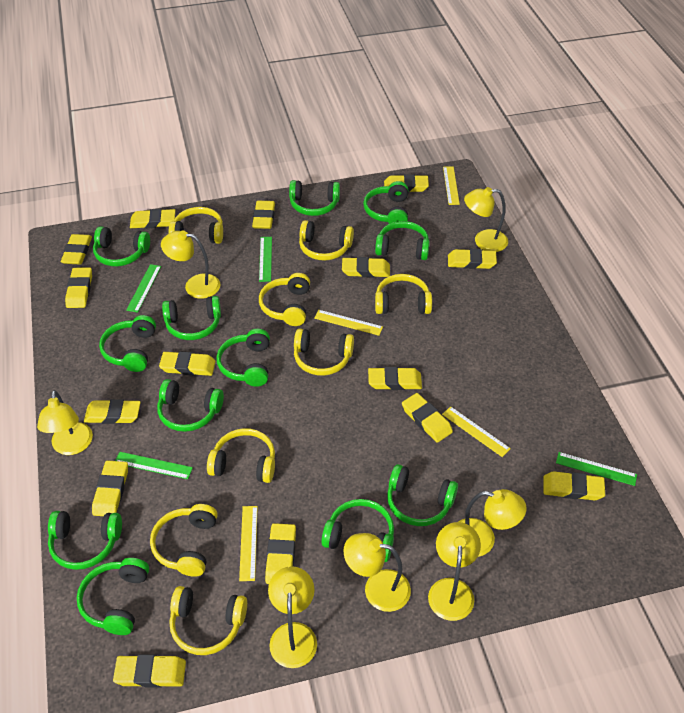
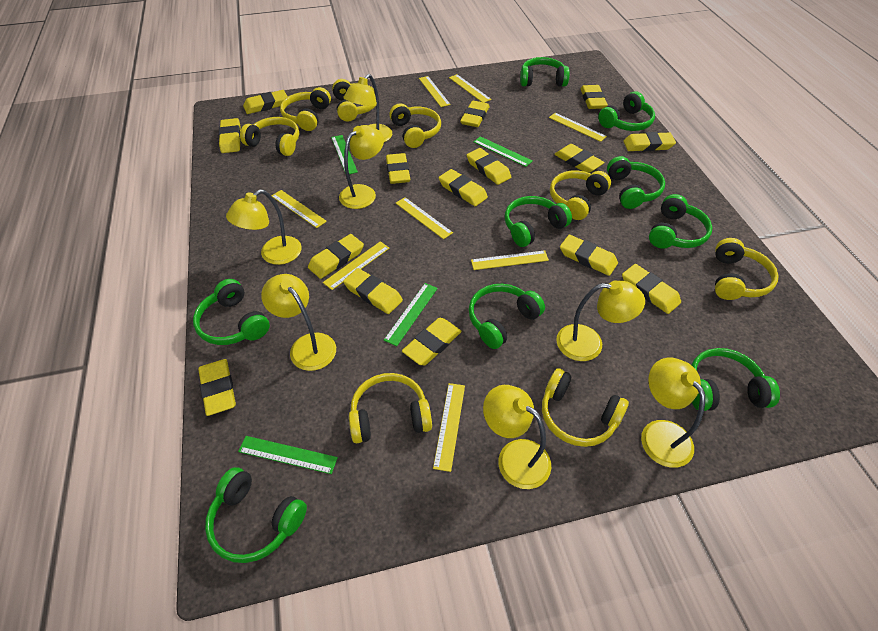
green headphones: 12 -> 9
yellow ruler: 4 -> 8

